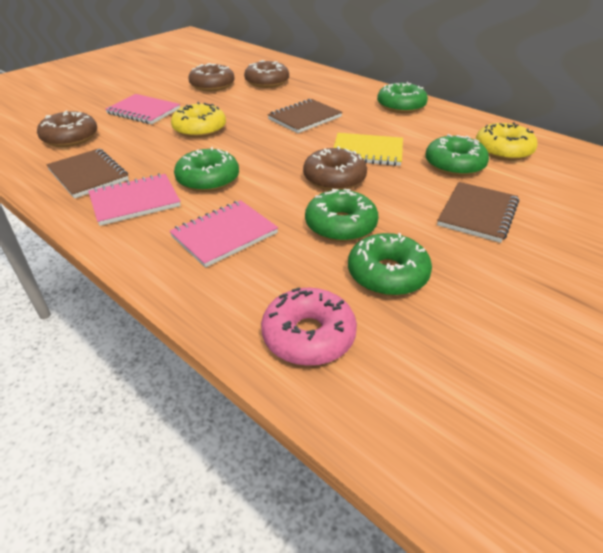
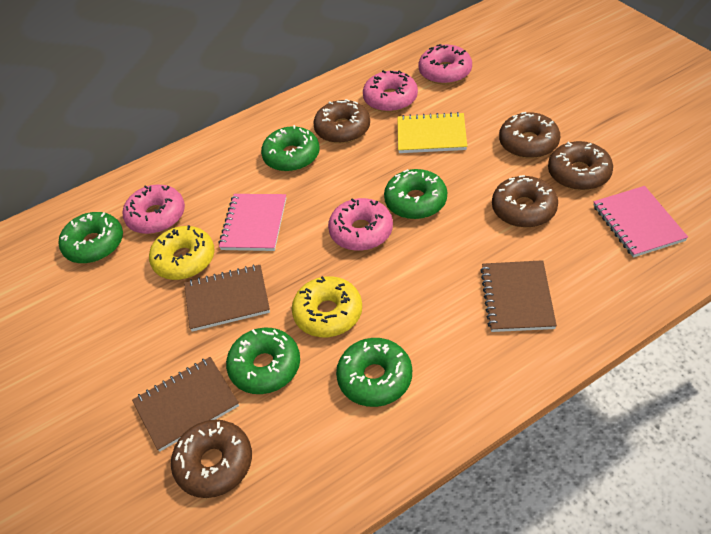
brown donut: 4 -> 5
pink donut: 1 -> 4
pink notebook: 3 -> 2

